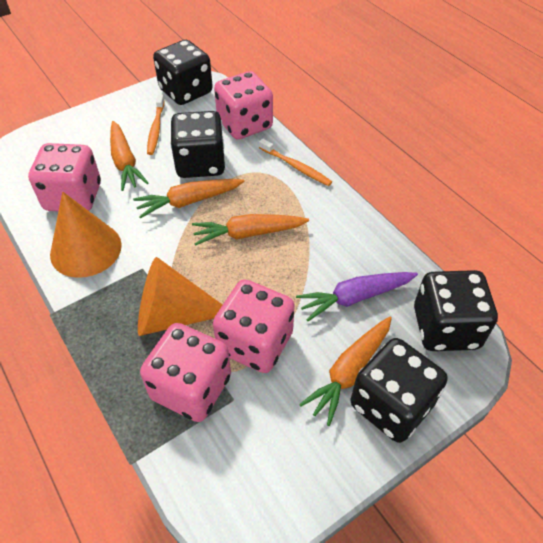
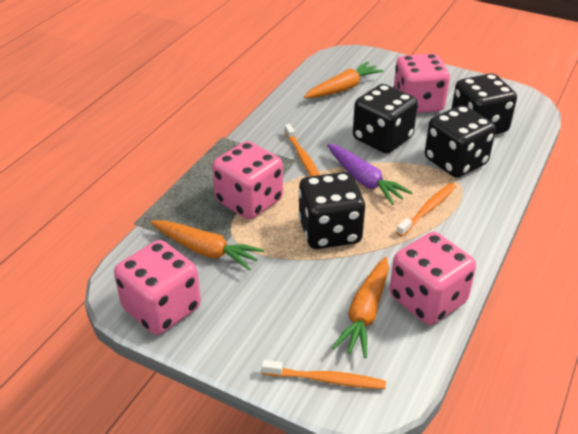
orange carrot: 4 -> 3
orange cone: 2 -> 0
orange toothbrush: 2 -> 3

